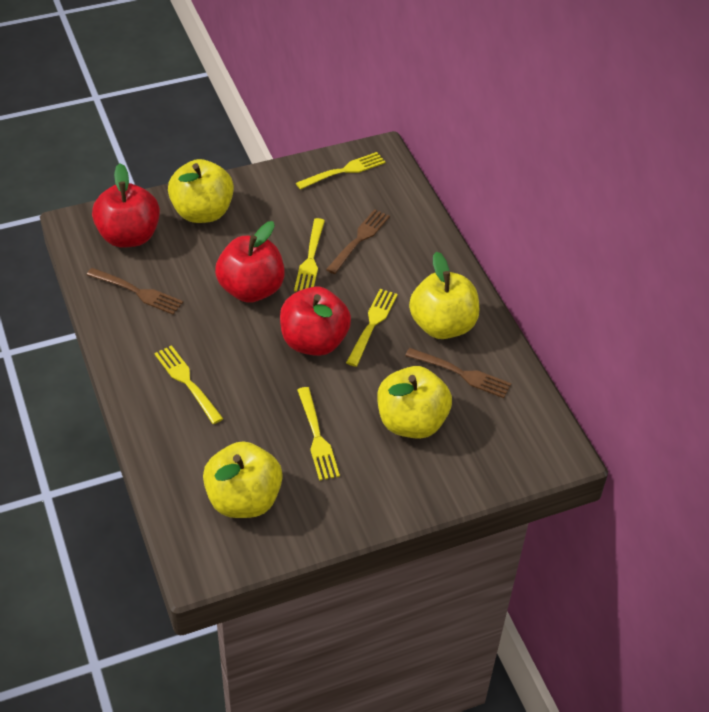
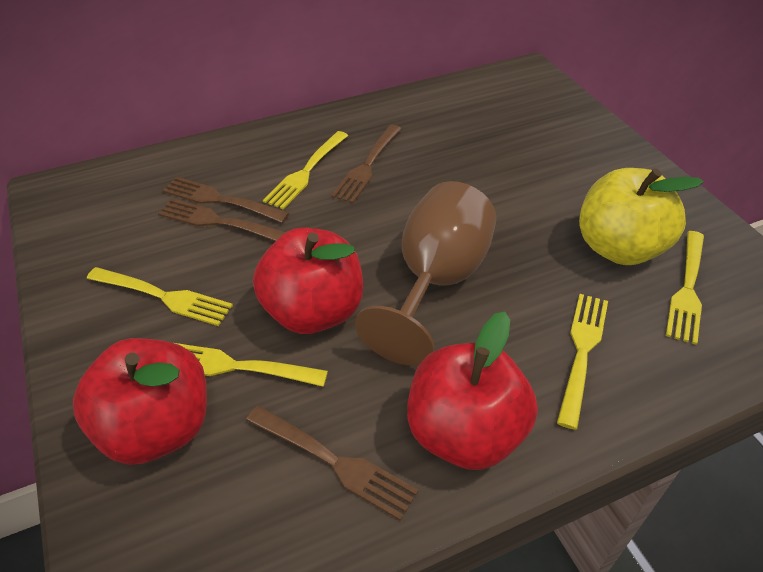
brown fork: 3 -> 4
brown goblet: 0 -> 1
yellow apple: 4 -> 1

